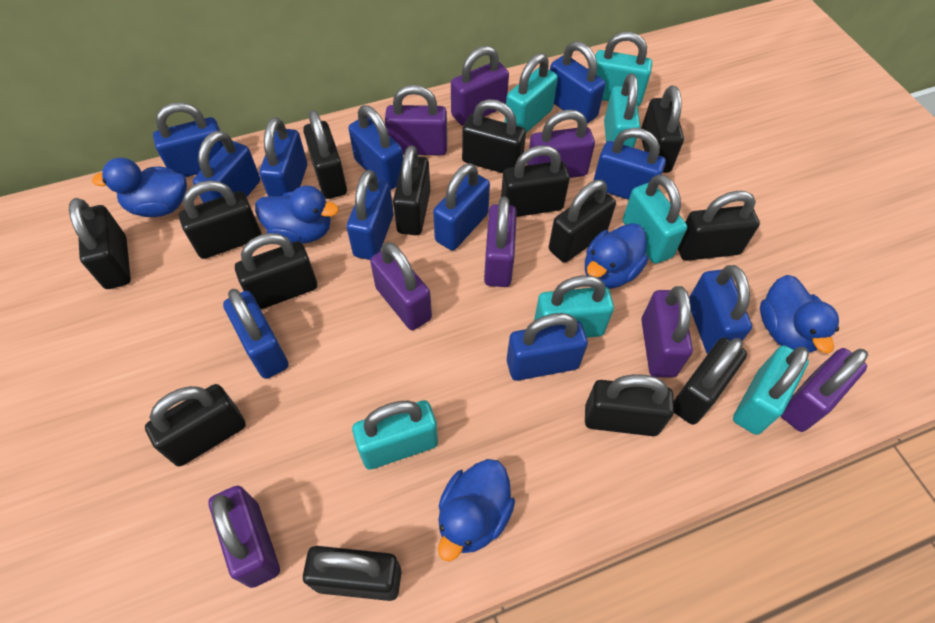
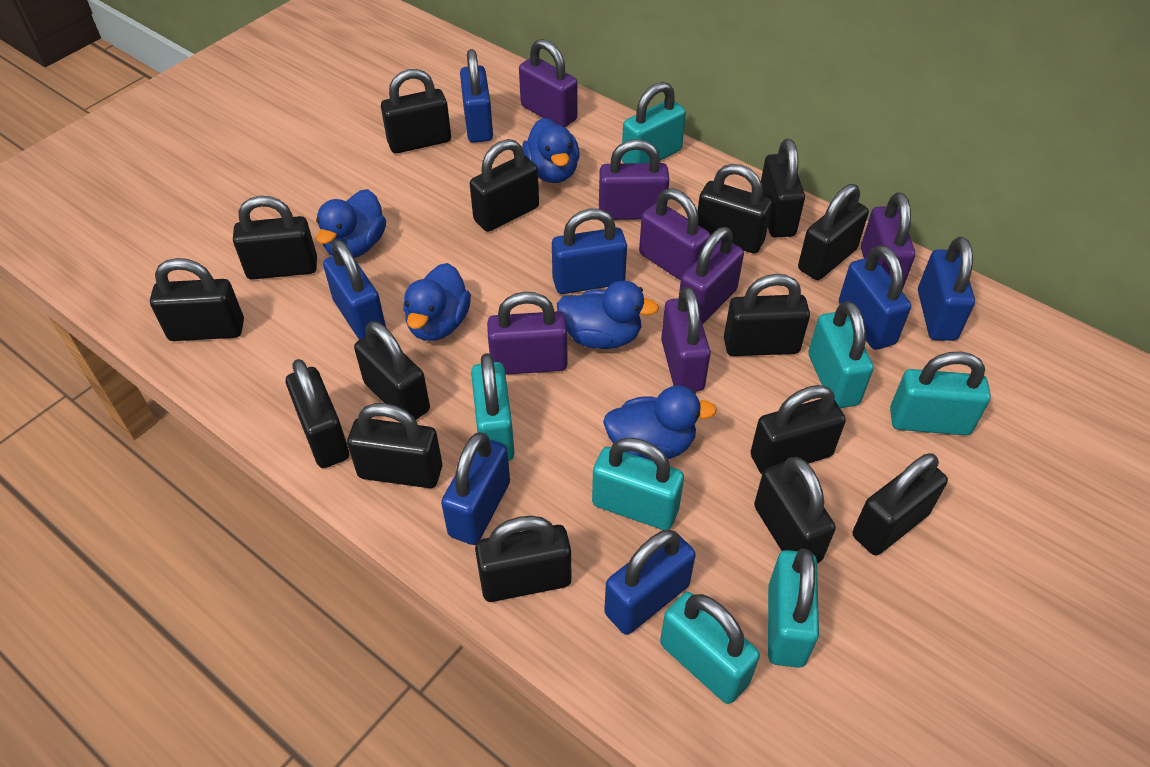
black padlock: 14 -> 15
blue padlock: 11 -> 7
purple padlock: 8 -> 7

